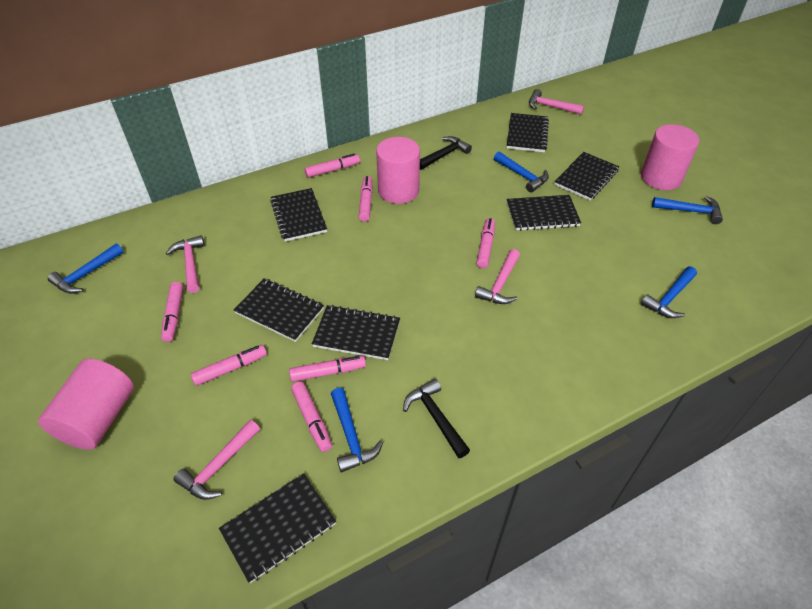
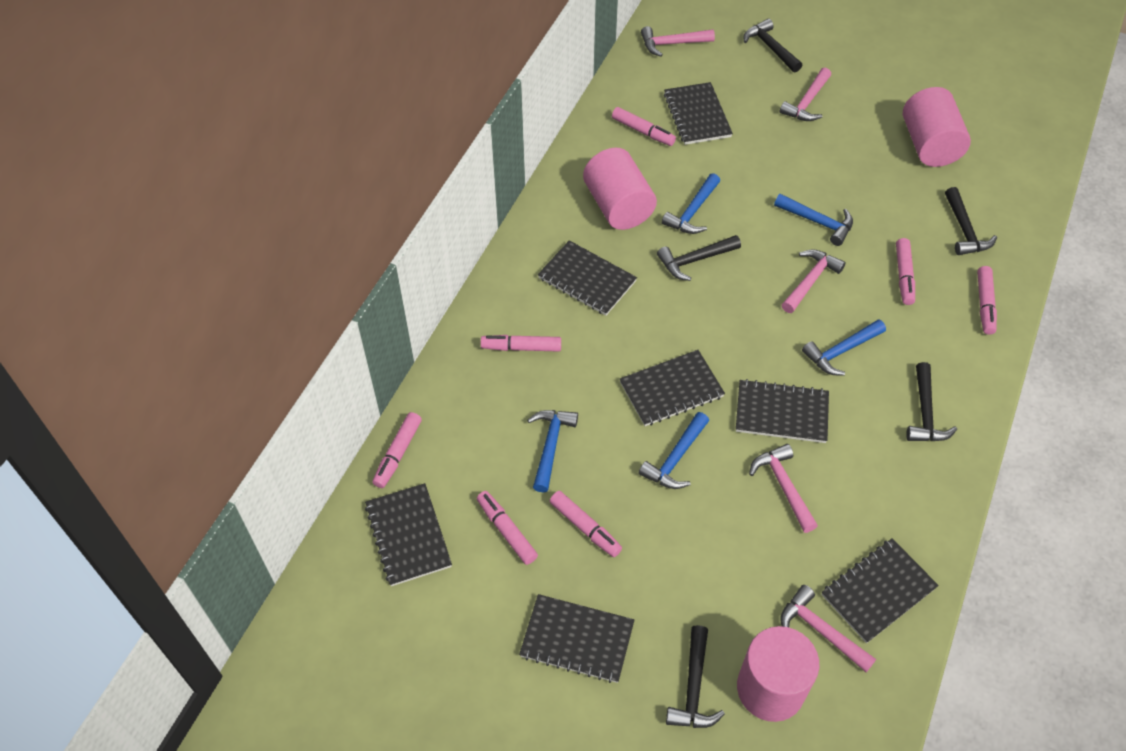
black hammer: 2 -> 5
pink hammer: 4 -> 5

